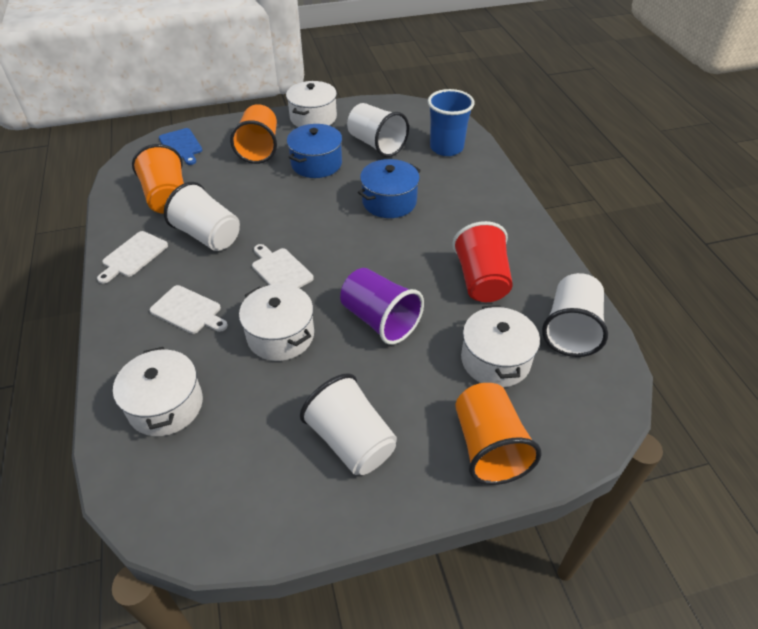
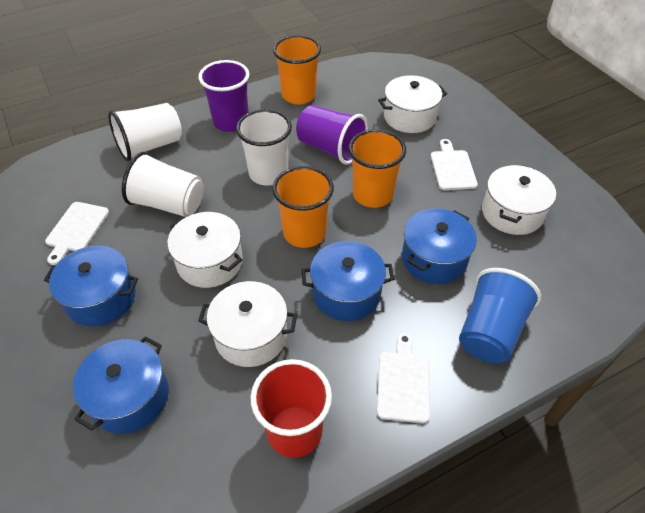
blue cutting board: 1 -> 0
blue pot: 2 -> 4
purple cup: 1 -> 2
white cup: 4 -> 3

